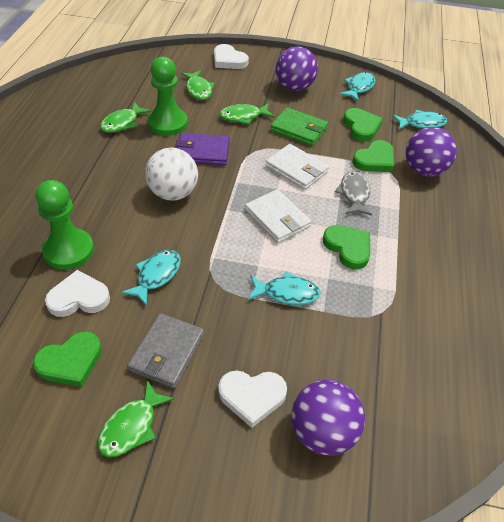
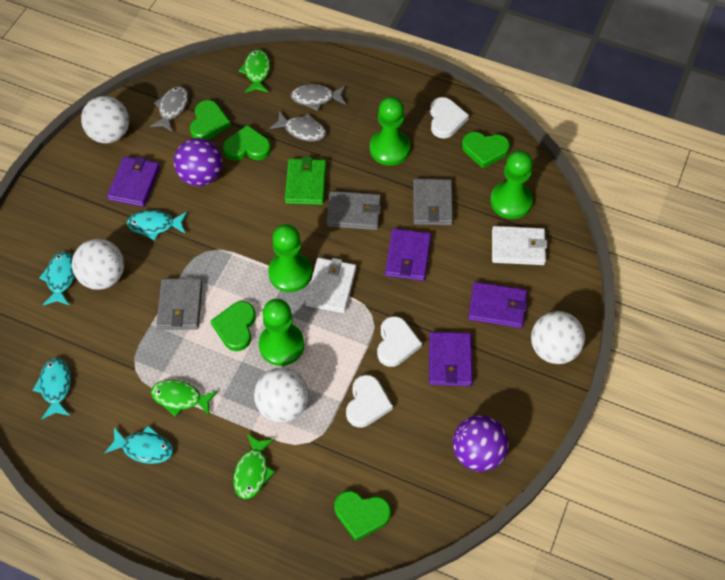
green fish: 4 -> 3
green heart: 4 -> 5
green pawn: 2 -> 4
grey fish: 1 -> 3
grey wallet: 1 -> 3
purple ball: 3 -> 2
purple wallet: 1 -> 4
white ball: 1 -> 4

